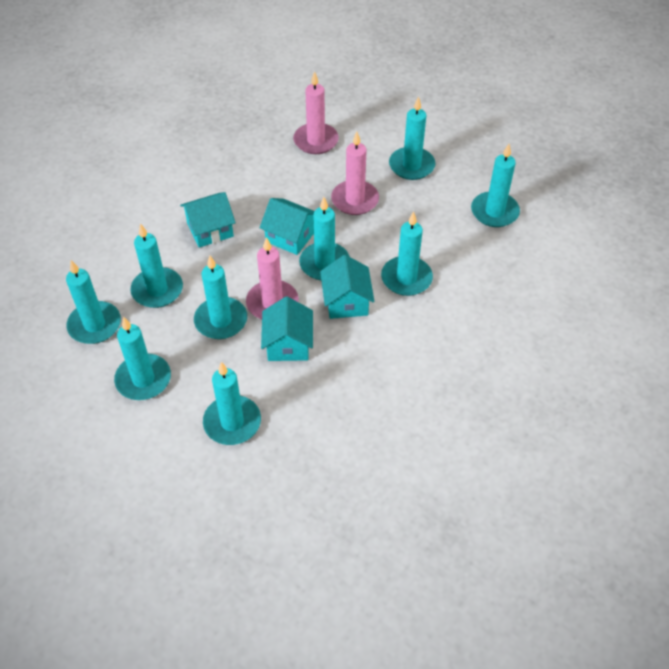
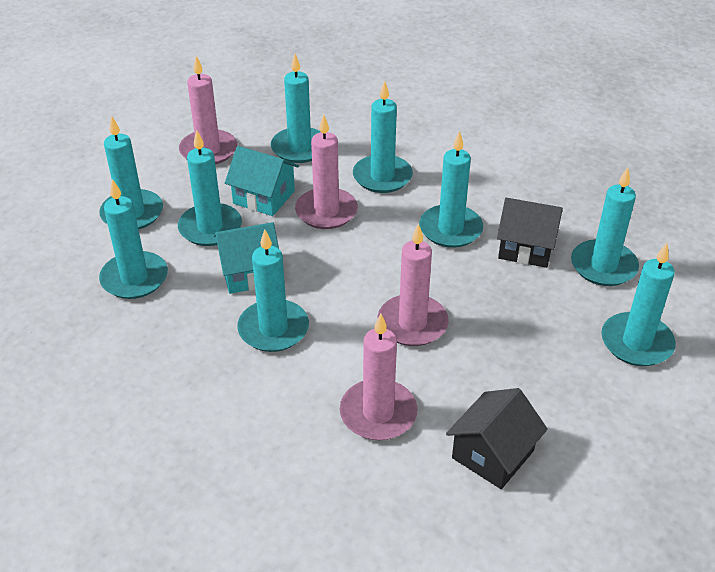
black house: 0 -> 2
pink candle: 3 -> 4
turquoise house: 4 -> 2

